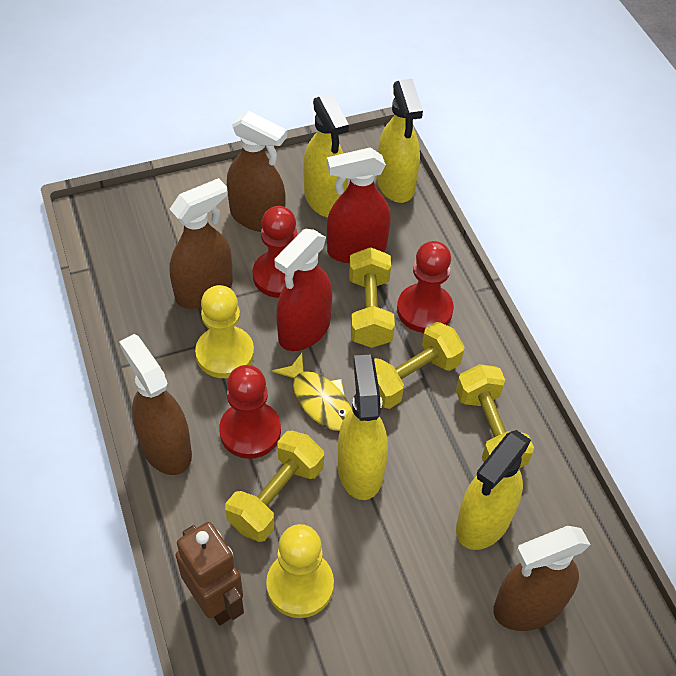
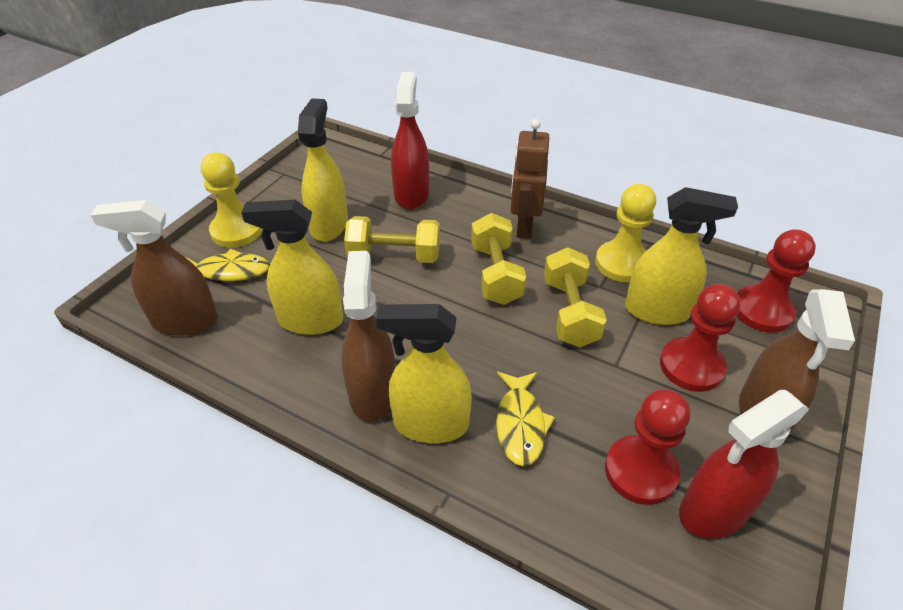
brown spray bottle: 4 -> 3
yellow dumbbell: 4 -> 3
yellow fish: 1 -> 2

